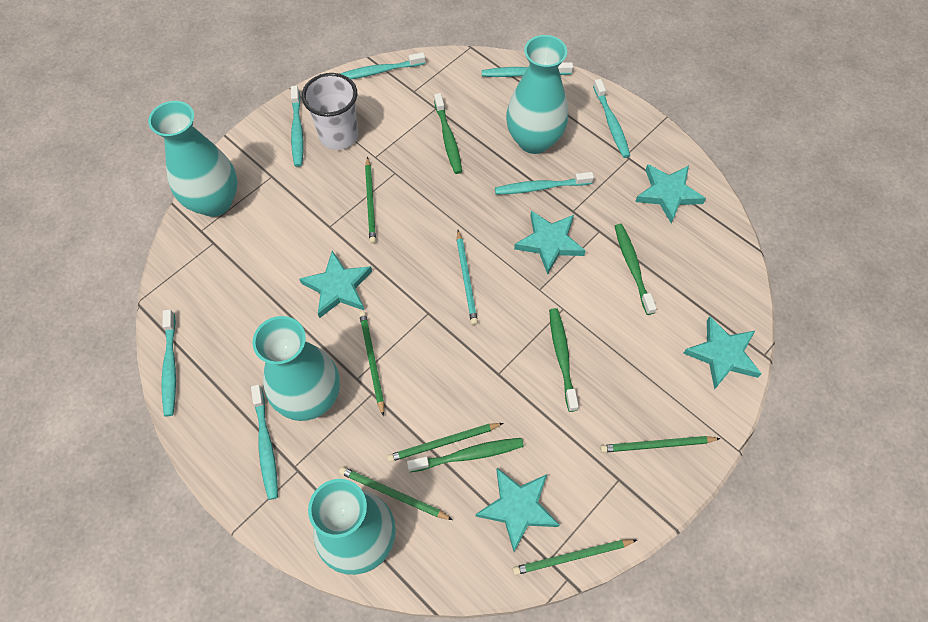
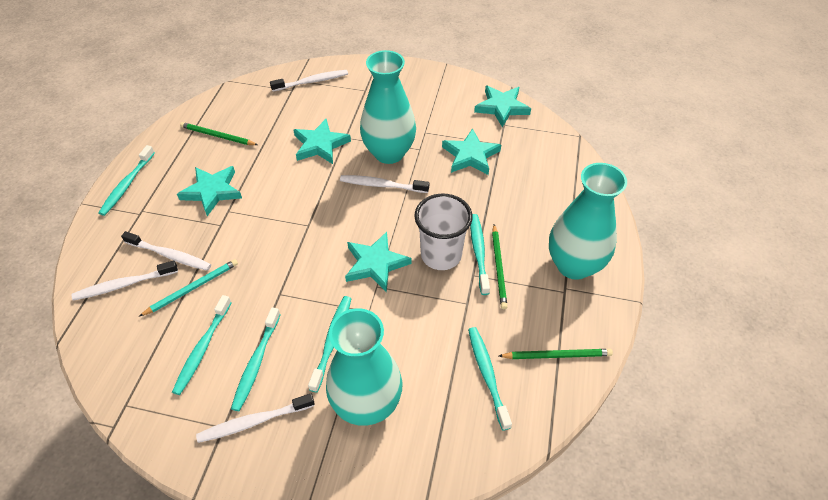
green pencil: 6 -> 3
green toothbrush: 4 -> 0
turquoise toothbrush: 7 -> 6
turquoise vase: 4 -> 3
white toothbrush: 0 -> 5

